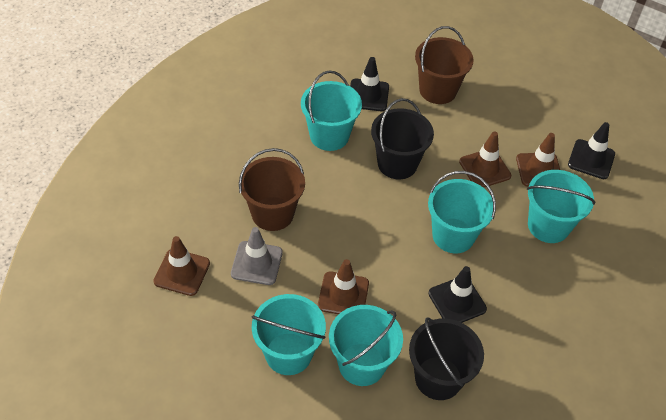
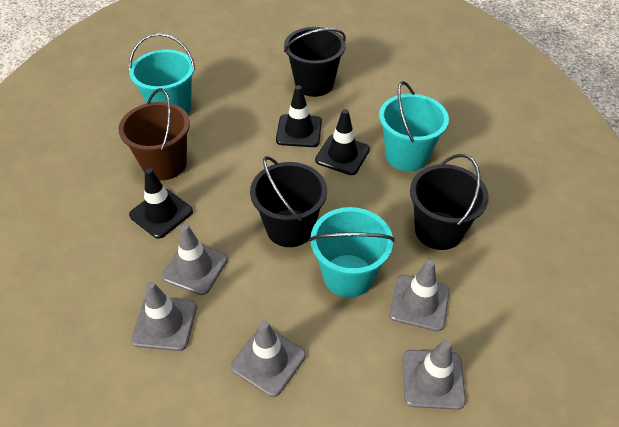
black bucket: 2 -> 3
brown bucket: 2 -> 1
brown traffic cone: 4 -> 0
grey traffic cone: 1 -> 5
turquoise bucket: 5 -> 3

